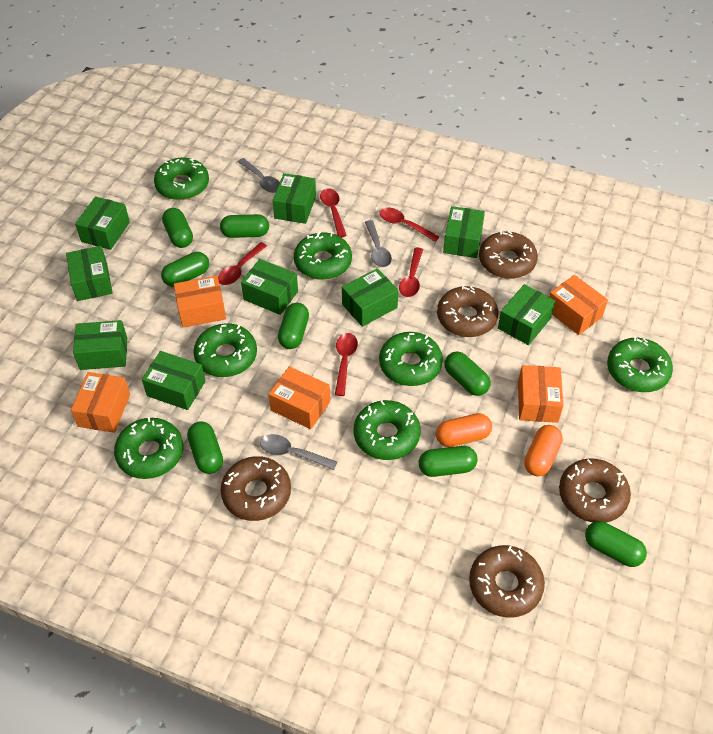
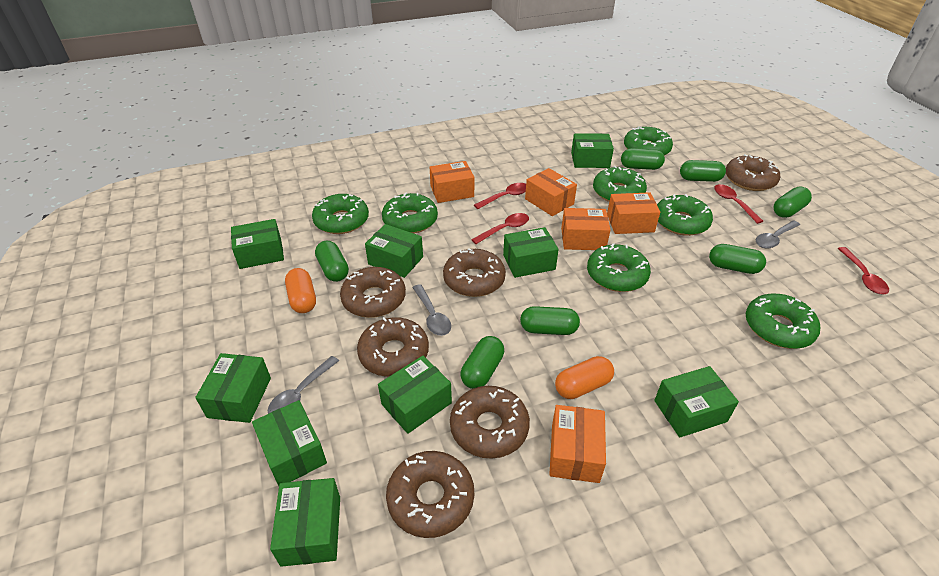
brown donut: 5 -> 6
green capsule: 8 -> 7
red spoon: 5 -> 4

